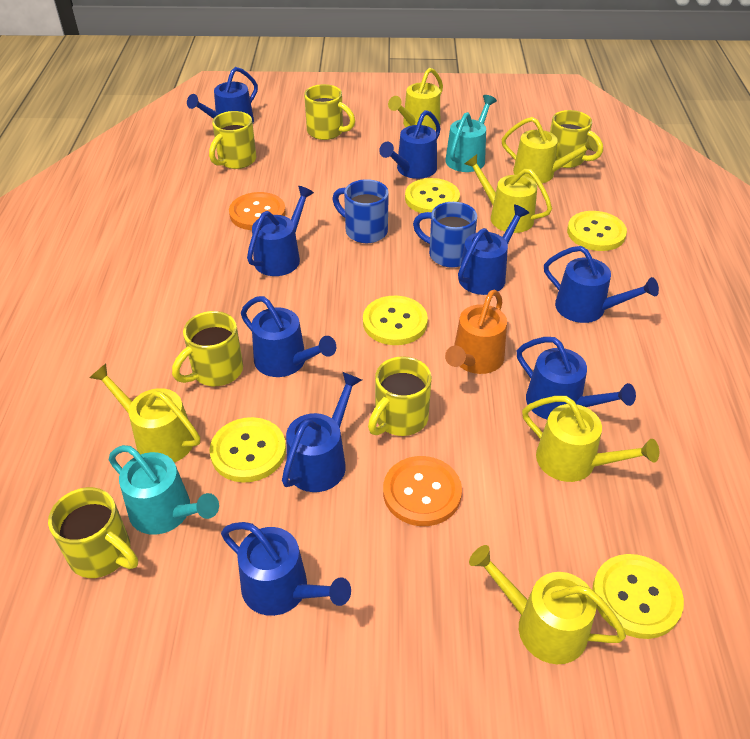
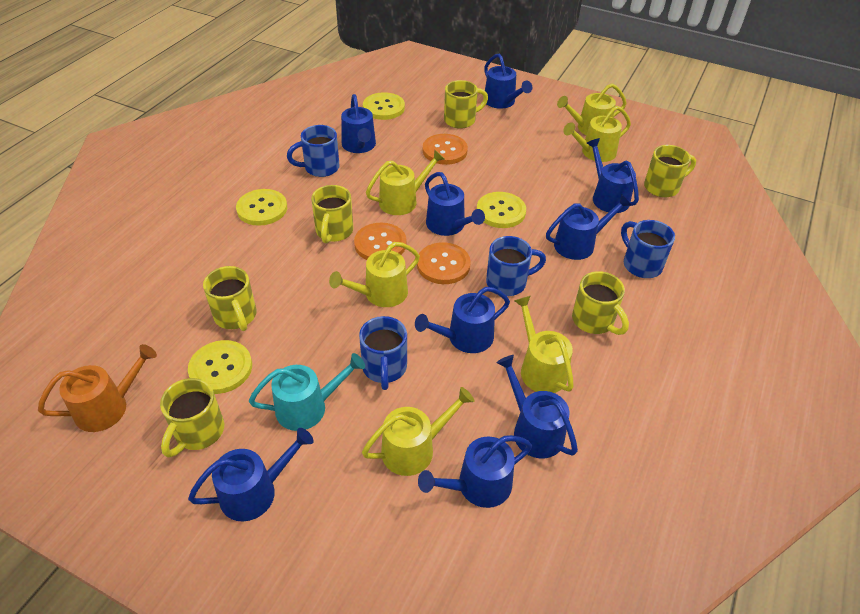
blue mug: 2 -> 4
orange button: 2 -> 3
turquoise watering can: 2 -> 1
yellow button: 5 -> 4

